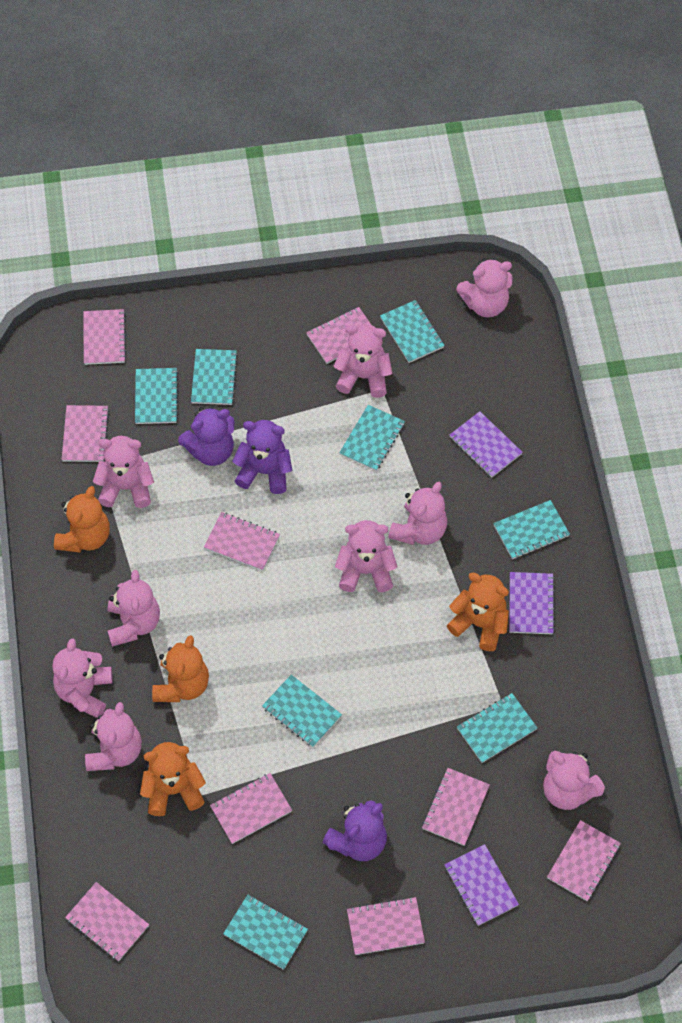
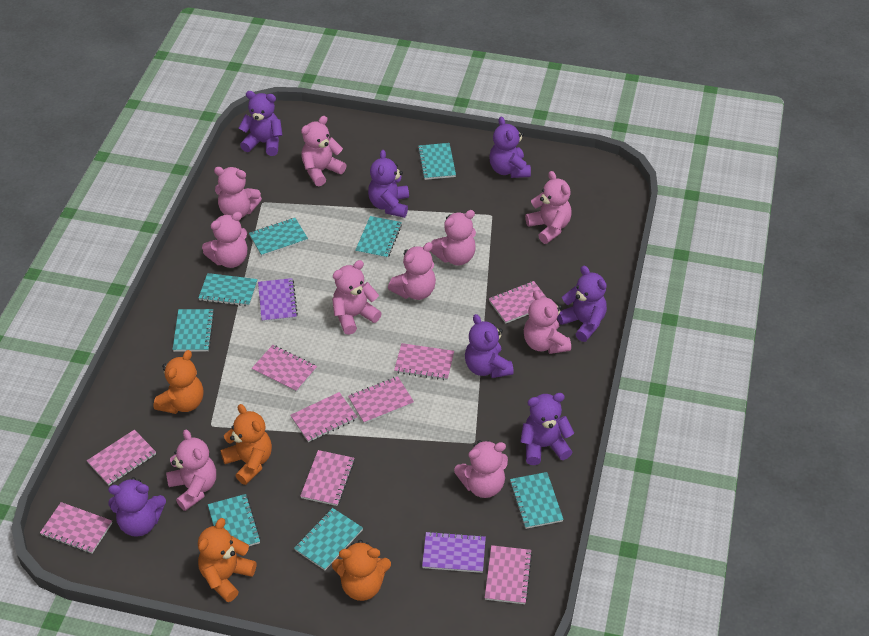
pink teddy bear: 9 -> 10
purple notebook: 3 -> 2
purple teddy bear: 3 -> 7

